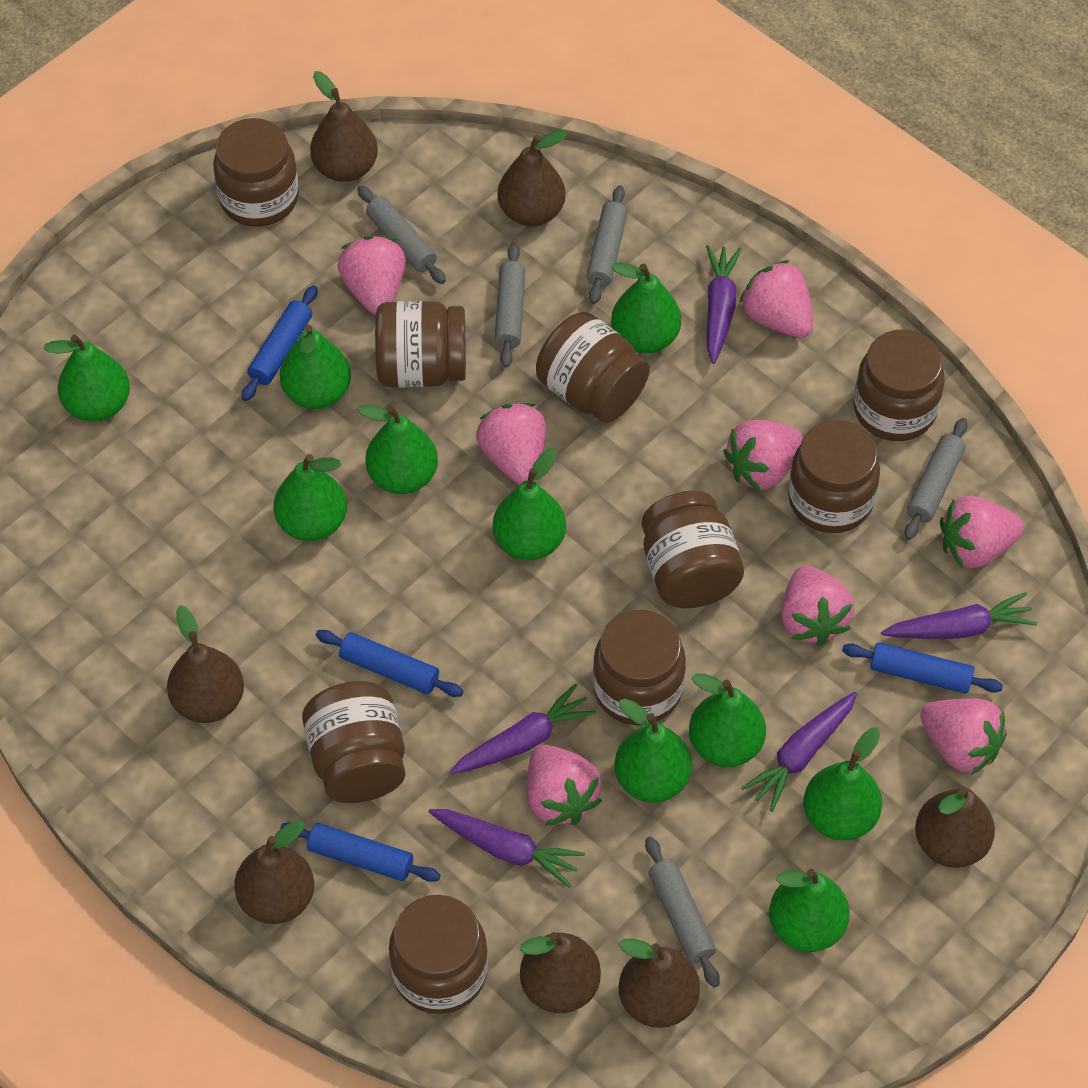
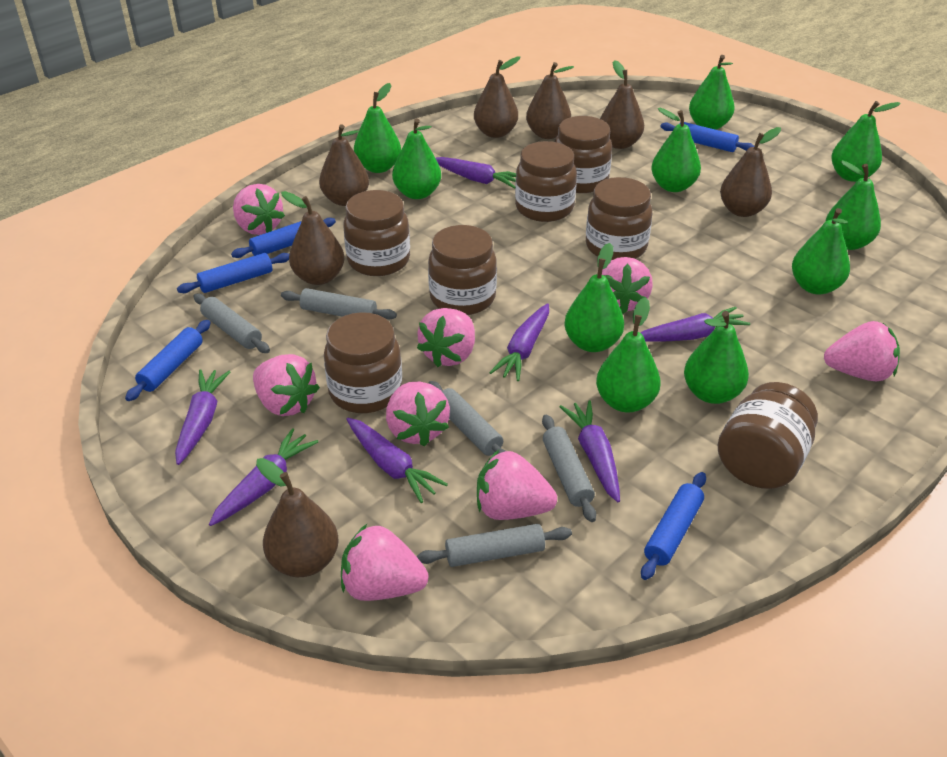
blue rolling pin: 4 -> 5
brown jar: 9 -> 7
purple carrot: 5 -> 7

